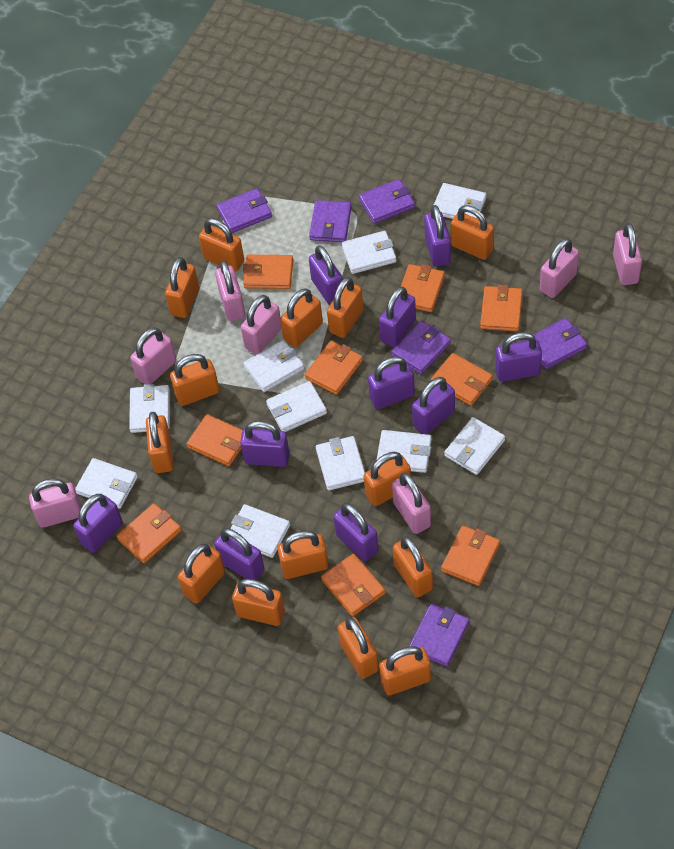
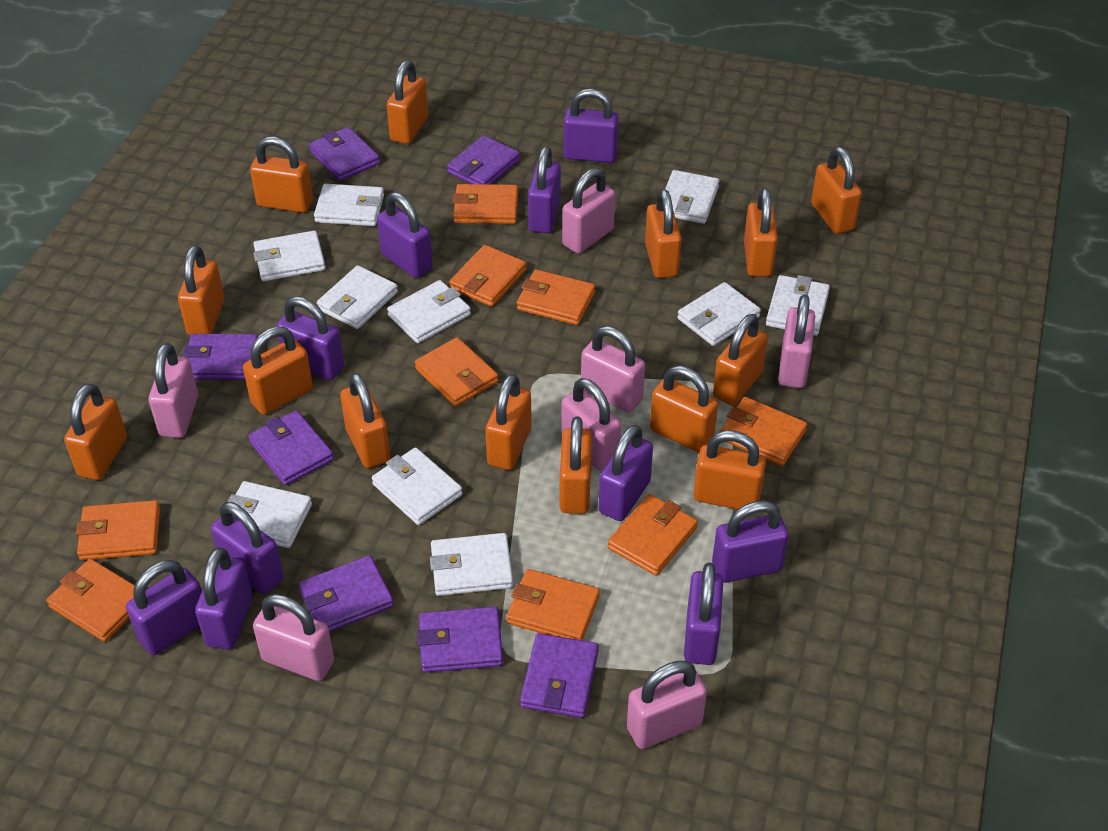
purple wallet: 6 -> 7

